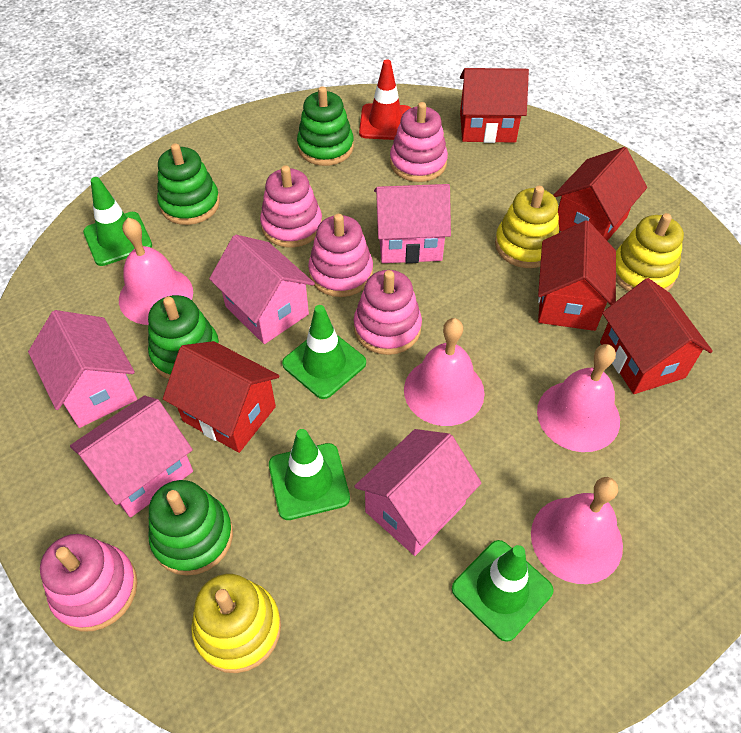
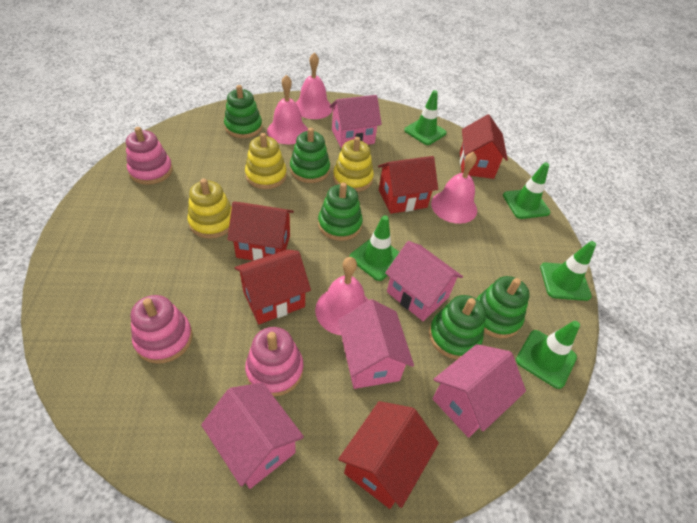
green stacking toy: 4 -> 5
green traffic cone: 4 -> 5
pink stacking toy: 5 -> 3
red traffic cone: 1 -> 0

